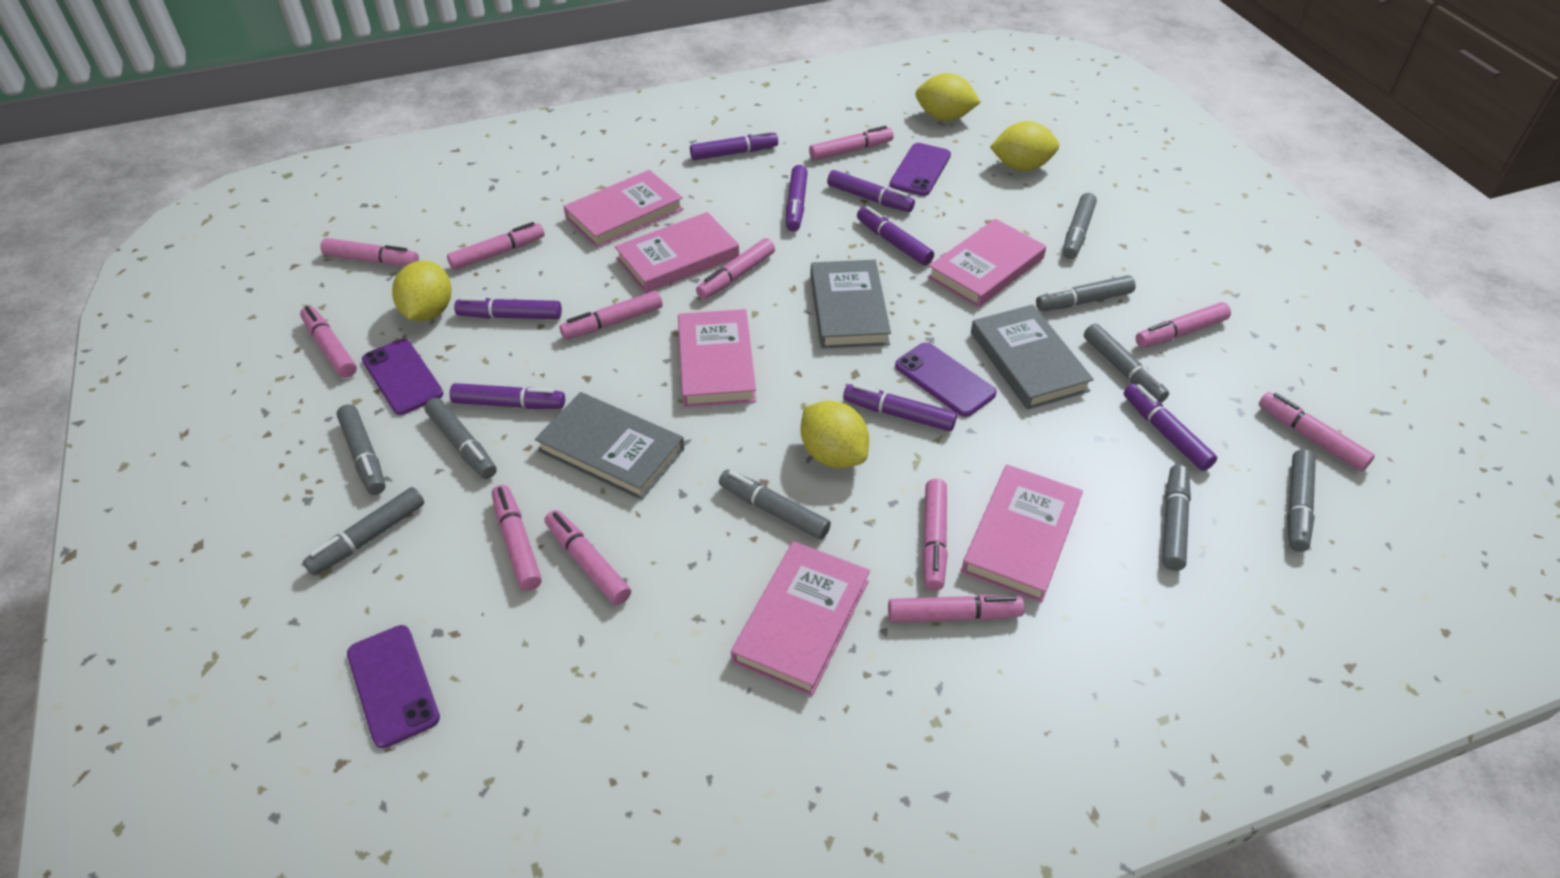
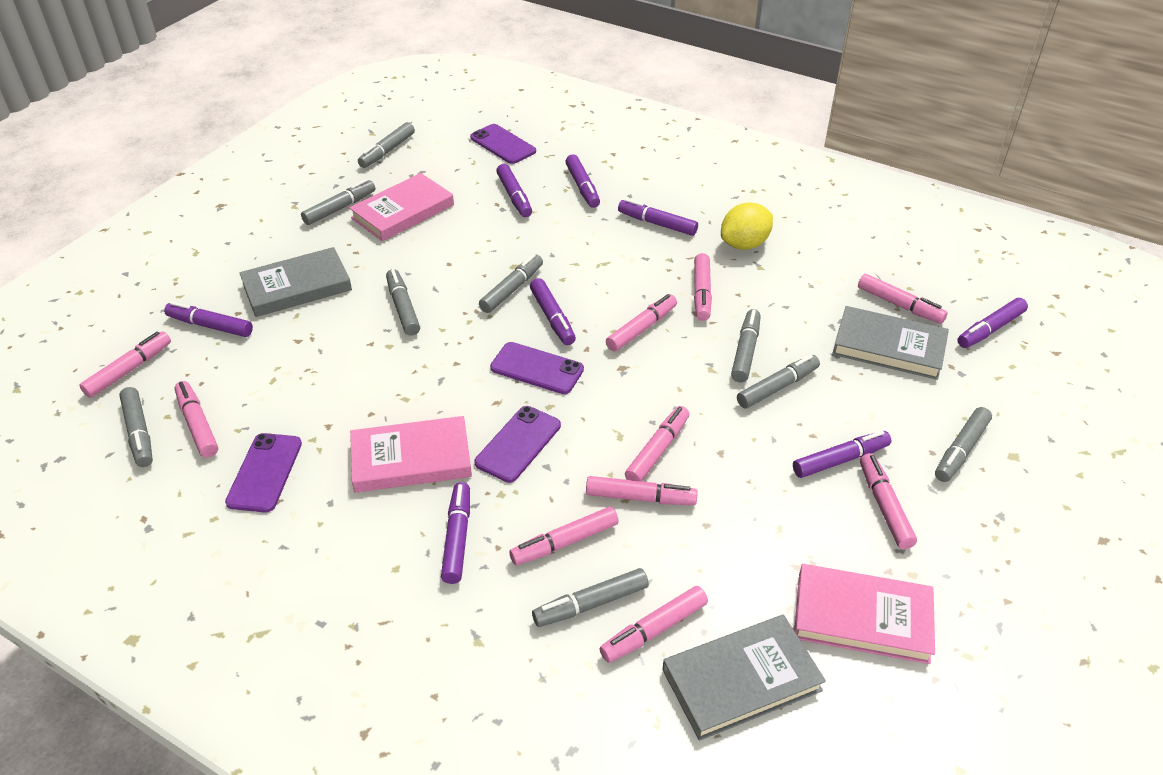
pink book: 6 -> 3
pink marker: 12 -> 10
yellow lemon: 4 -> 1

